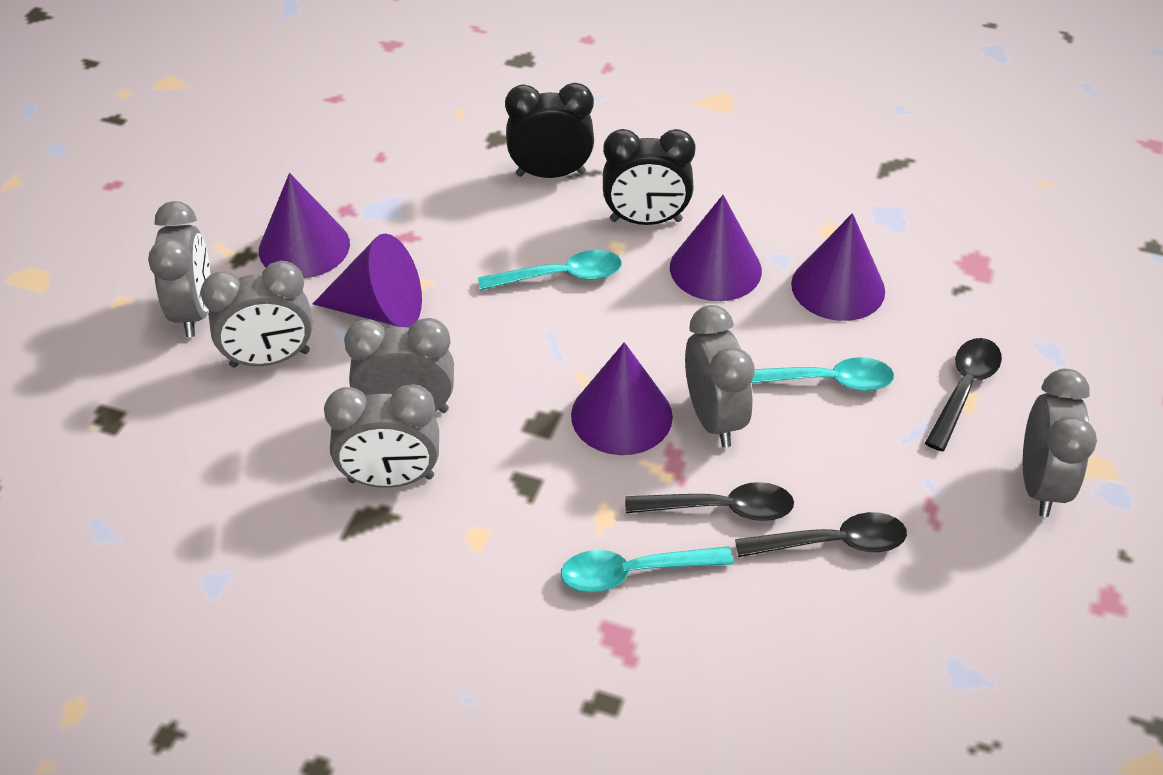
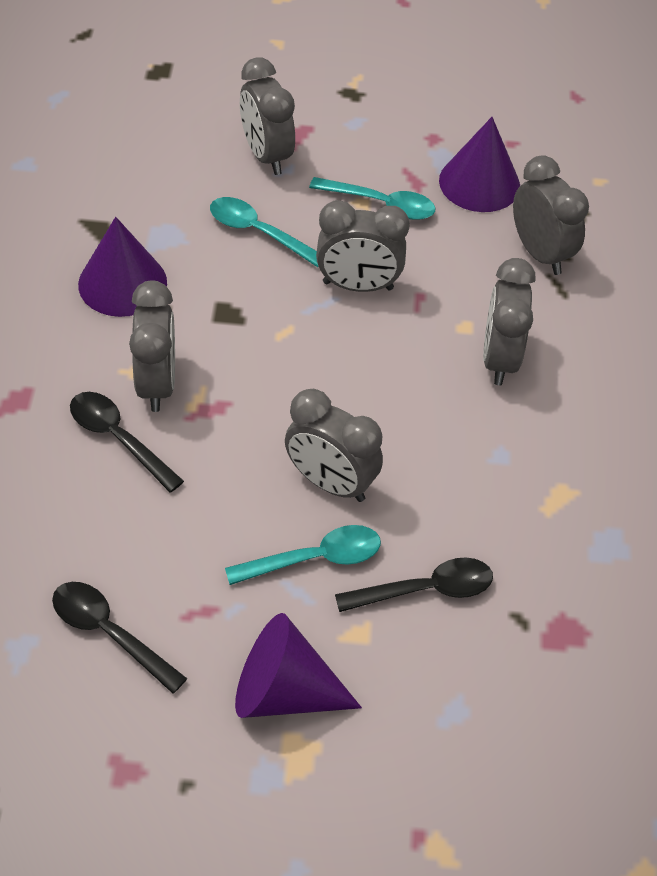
black clock: 2 -> 0
purple cone: 5 -> 3

